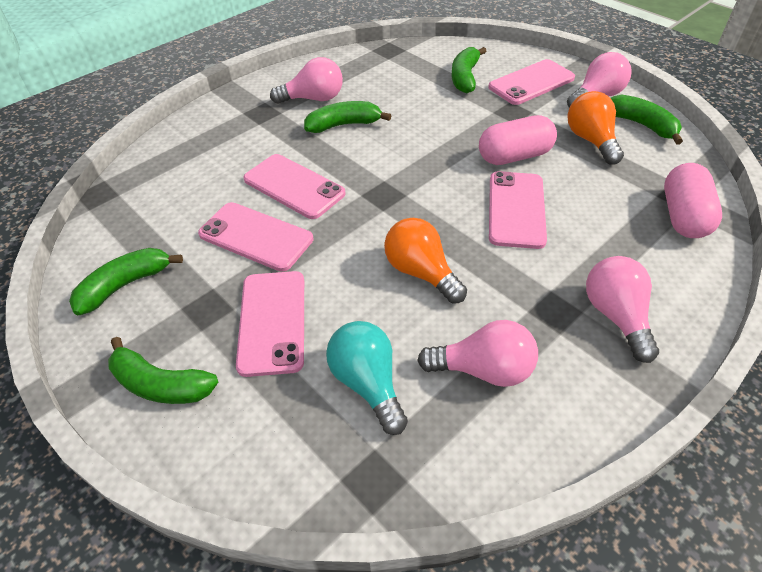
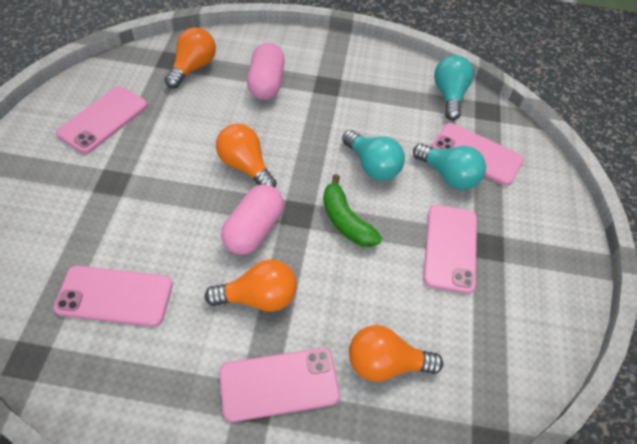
green banana: 5 -> 1
orange light bulb: 2 -> 4
pink light bulb: 4 -> 0
turquoise light bulb: 1 -> 3

